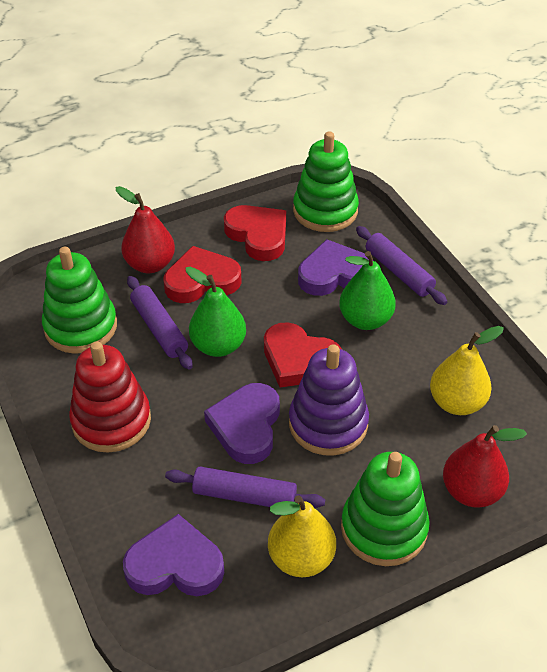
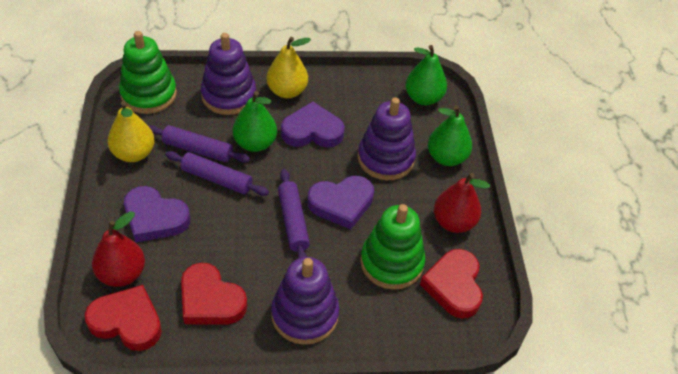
green pear: 2 -> 3
green stacking toy: 3 -> 2
purple stacking toy: 1 -> 3
red stacking toy: 1 -> 0

